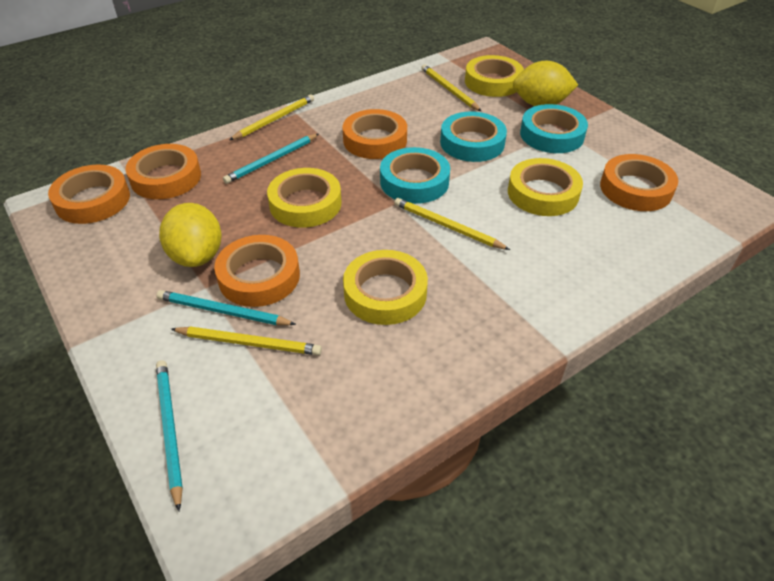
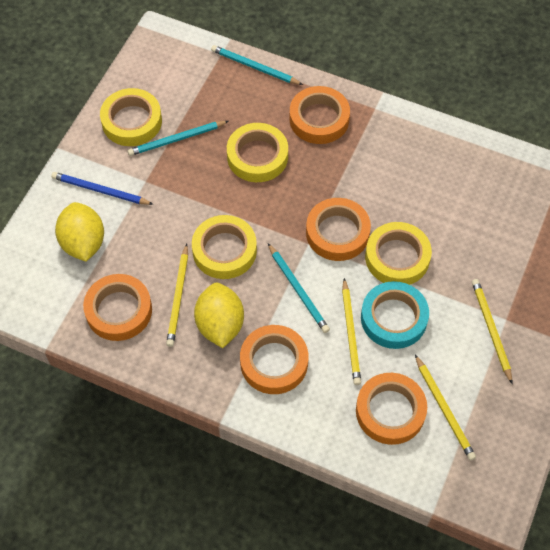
blue pencil: 0 -> 1
turquoise tape: 3 -> 1

